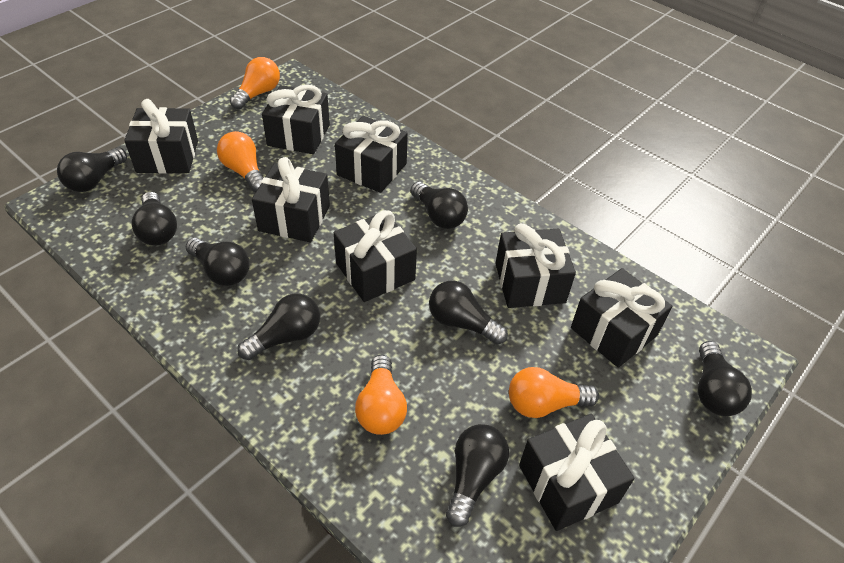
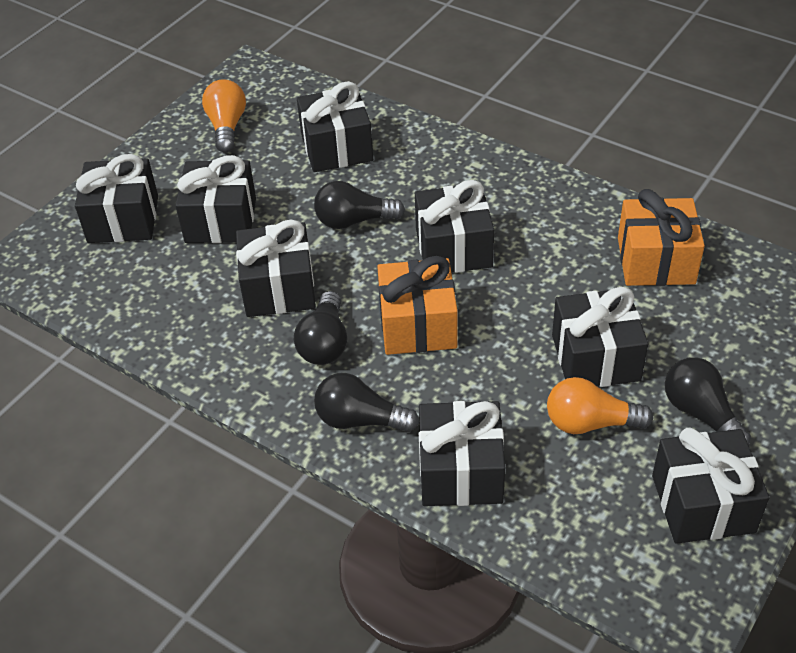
black light bulb: 8 -> 4
orange gift: 0 -> 2
orange light bulb: 4 -> 2

